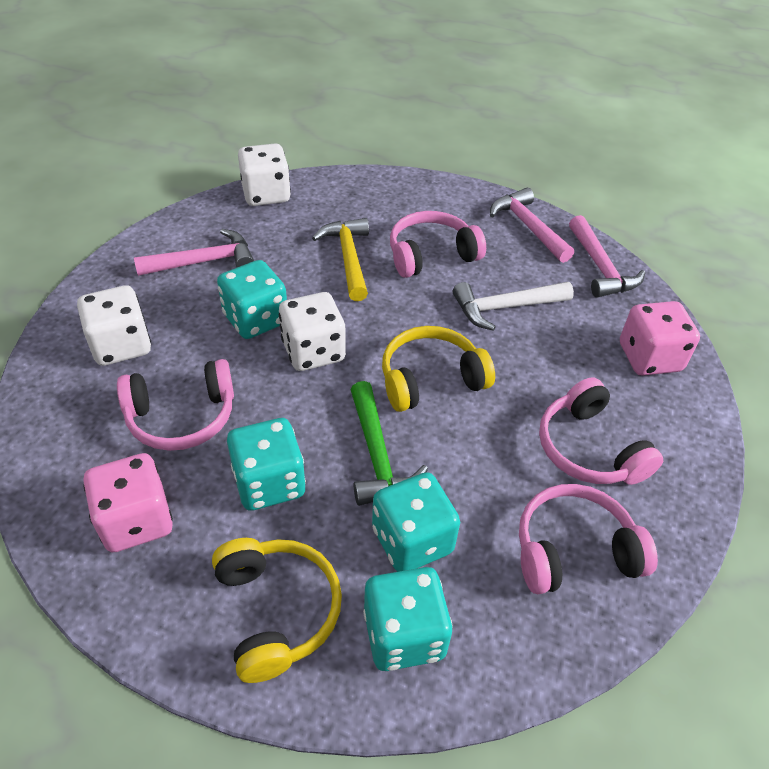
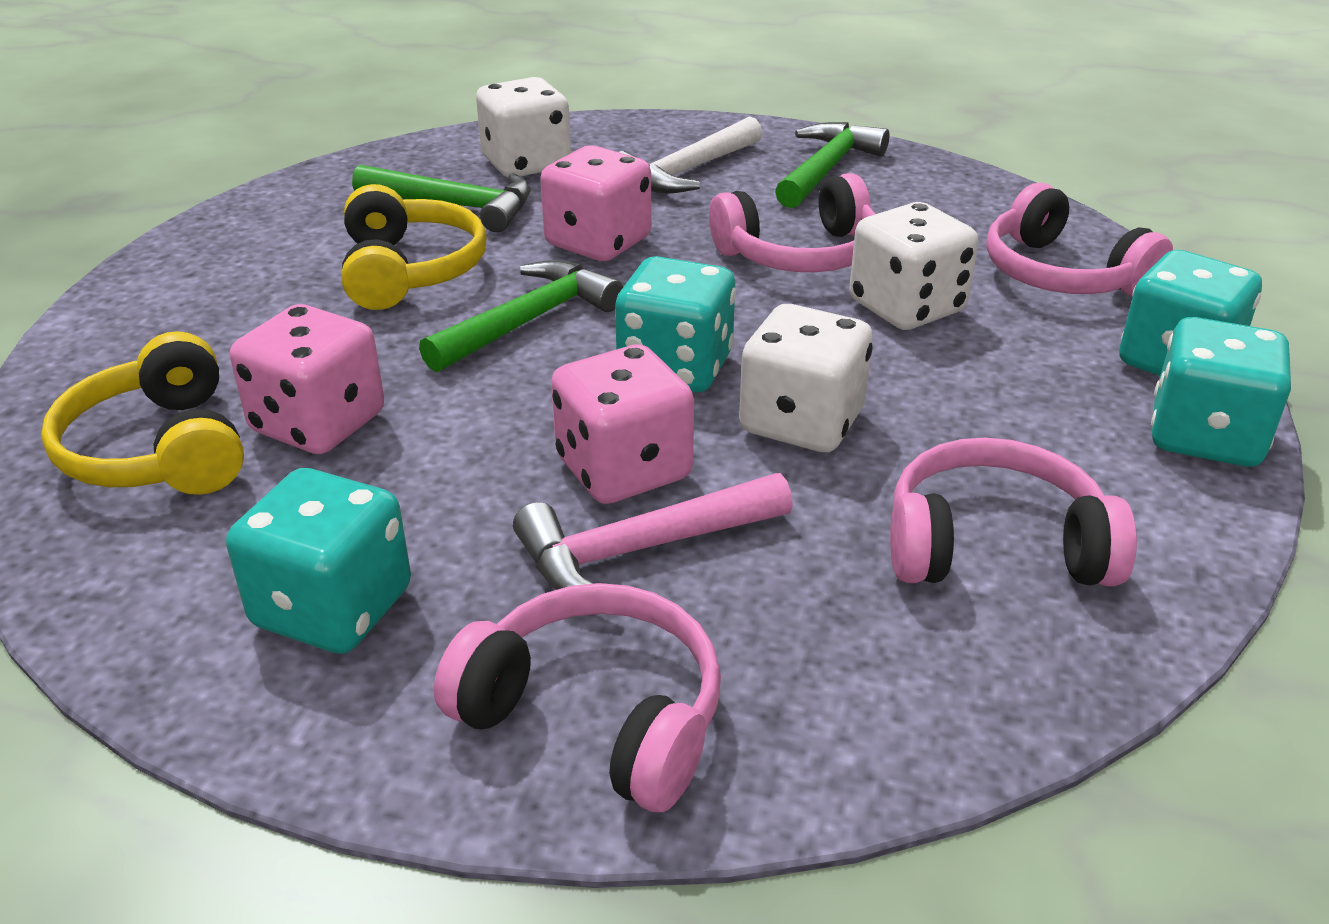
green hammer: 1 -> 3
pink dice: 2 -> 3
pink hammer: 3 -> 1
yellow hammer: 1 -> 0

